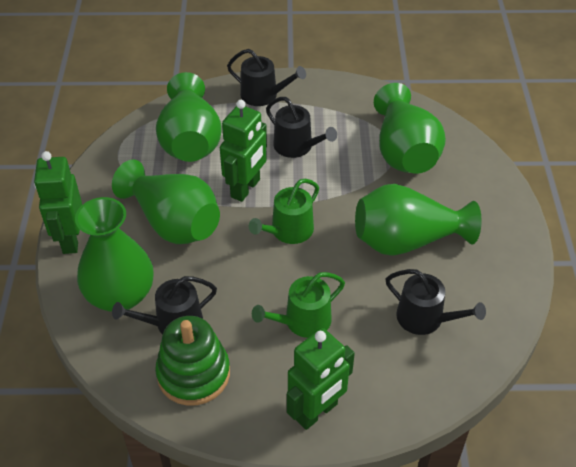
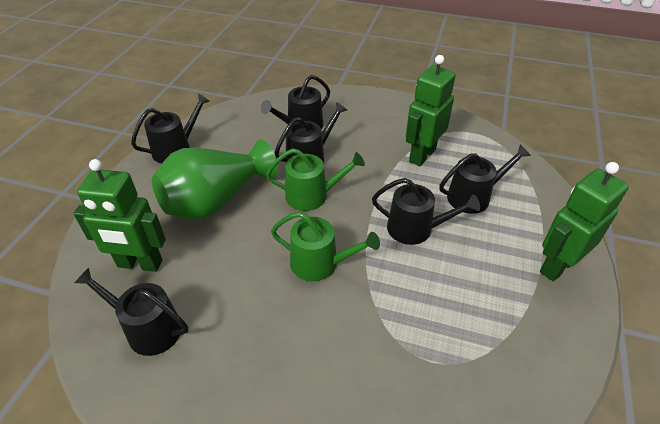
black watering can: 4 -> 6
green stacking toy: 1 -> 0
green vase: 5 -> 1

